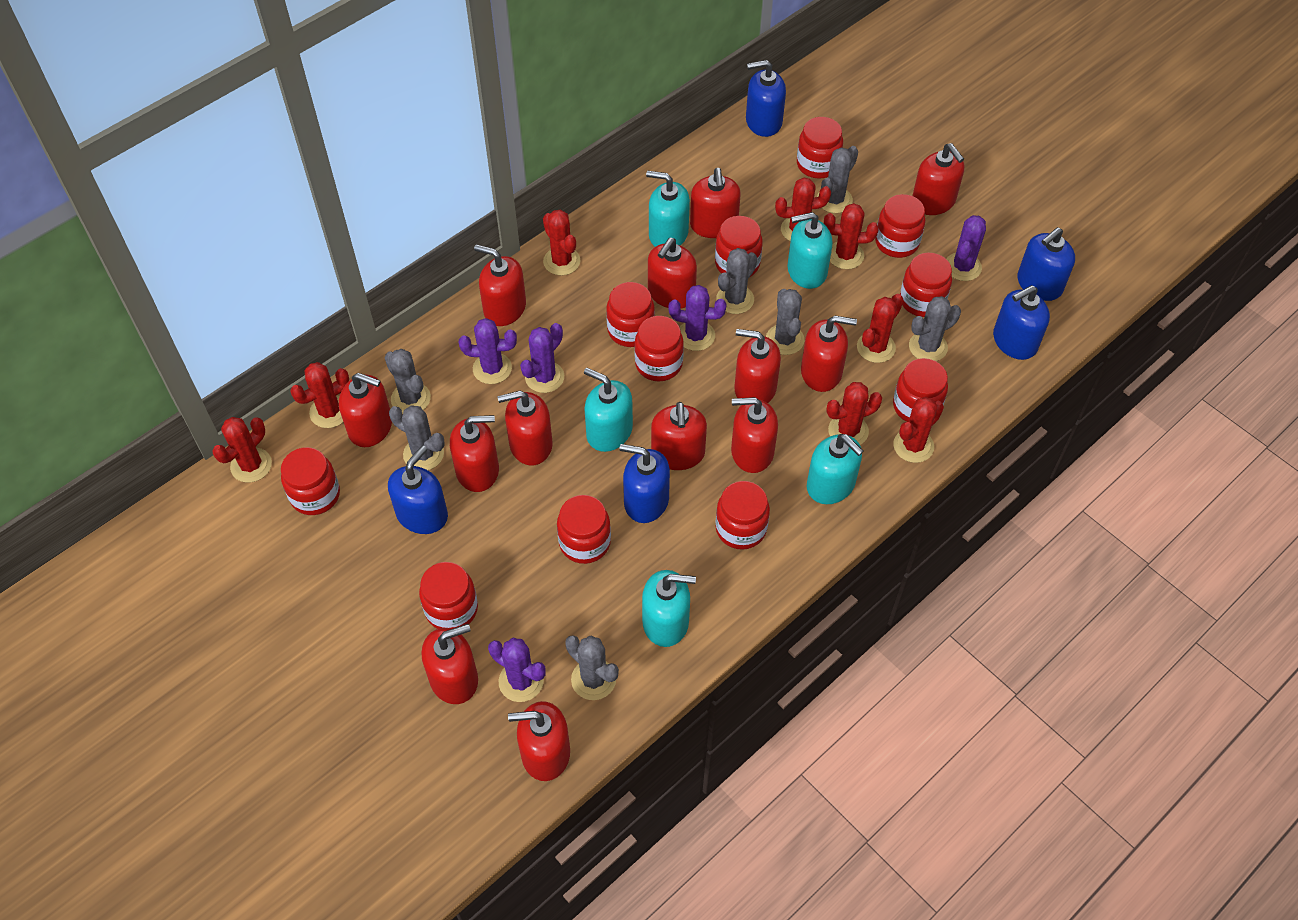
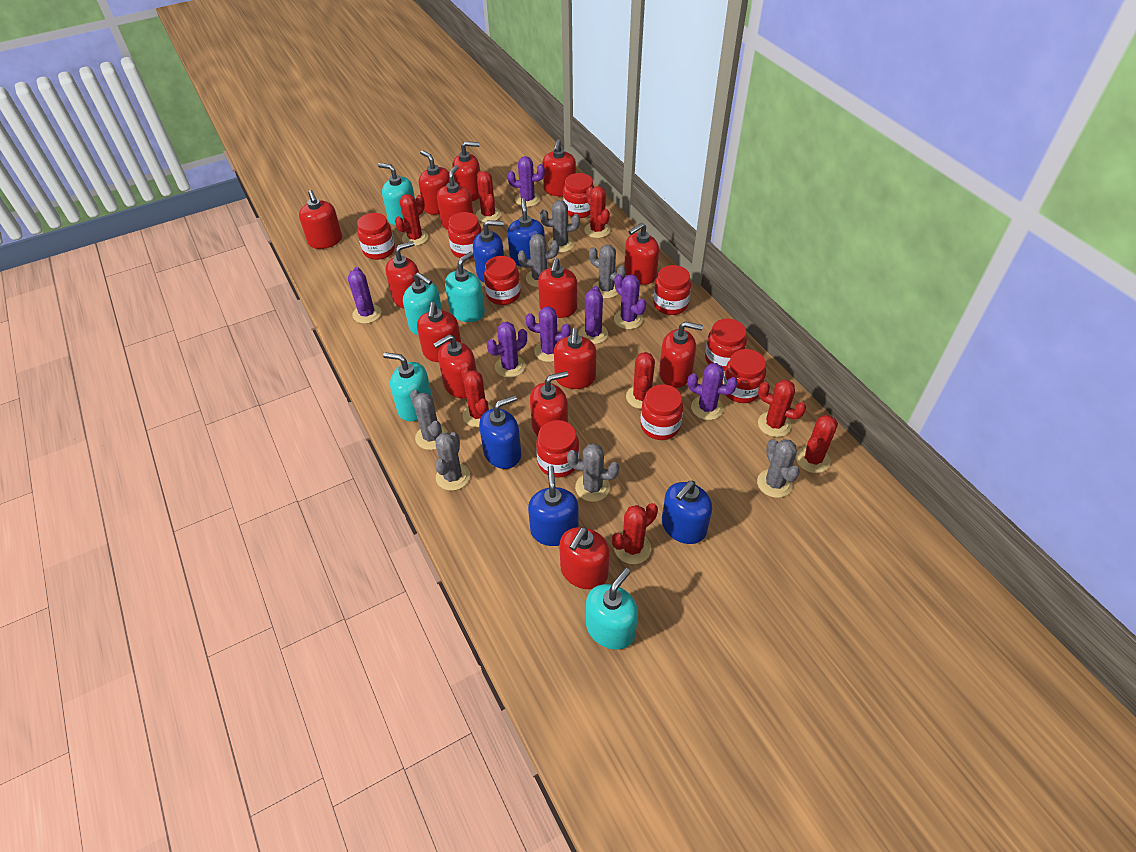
purple cactus: 5 -> 7
red jar: 11 -> 9
red soap dispenser: 13 -> 14

